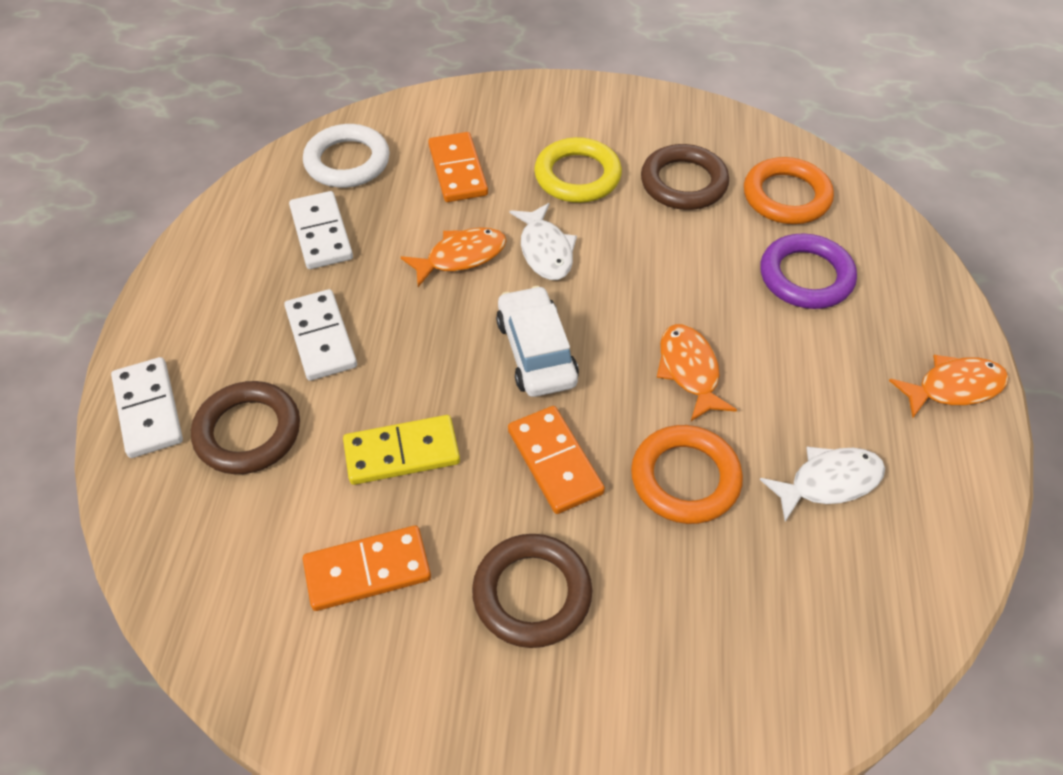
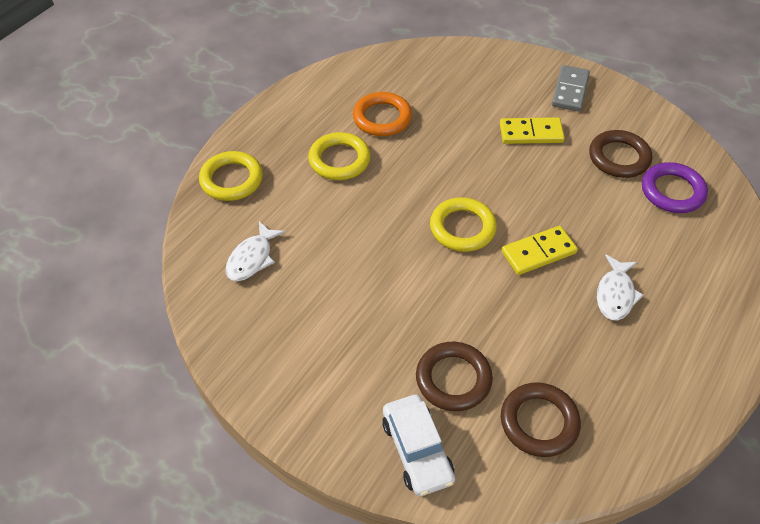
grey domino: 0 -> 1
orange domino: 3 -> 0
orange fish: 3 -> 0
orange ring: 2 -> 1
white domino: 3 -> 0
white ring: 1 -> 0
yellow domino: 1 -> 2
yellow ring: 1 -> 3

